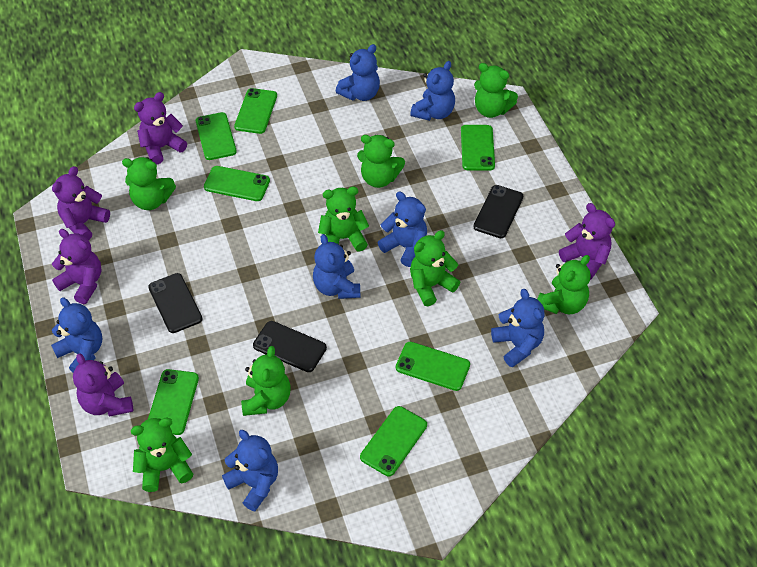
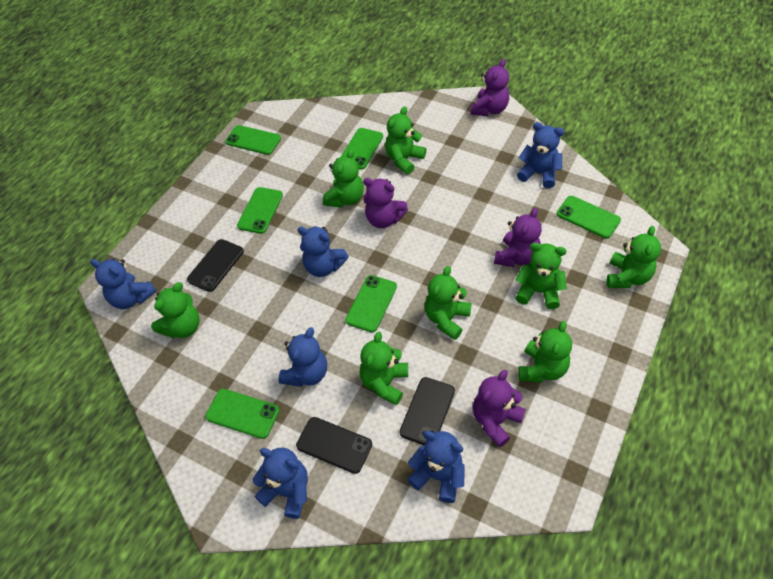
blue teddy bear: 7 -> 6
green phone: 7 -> 6
purple teddy bear: 5 -> 4

